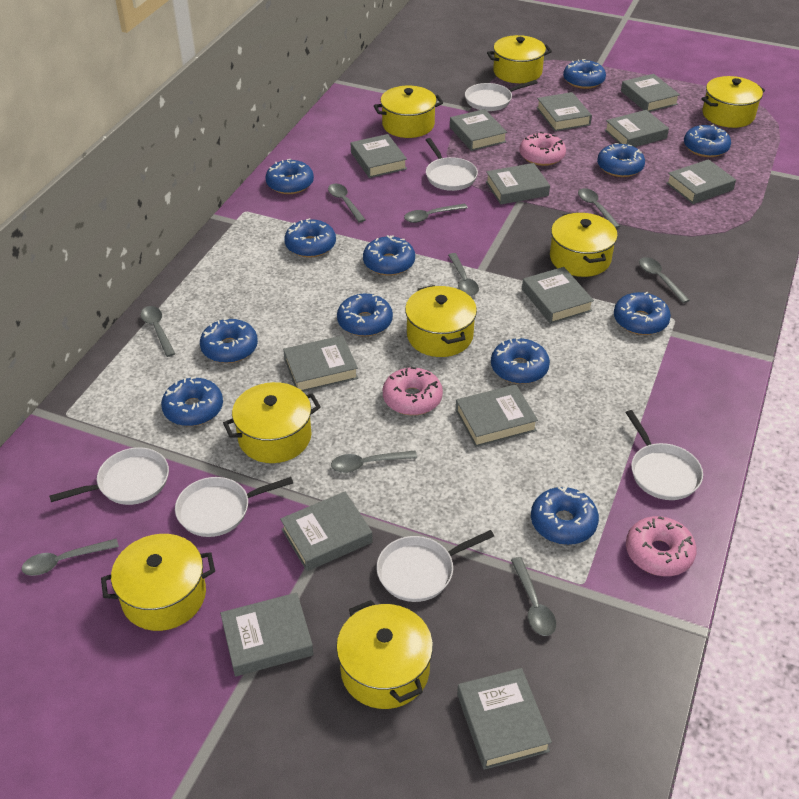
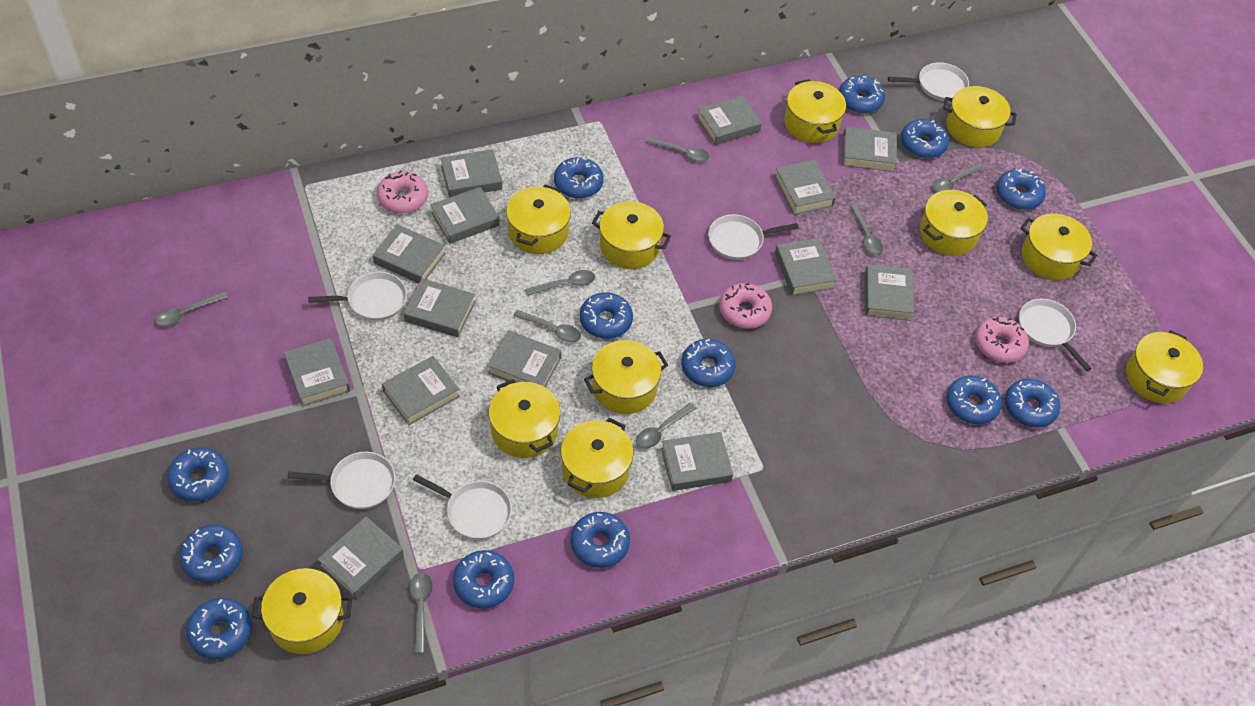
blue donut: 12 -> 13
grey book: 13 -> 14
grey spoon: 9 -> 8
yellow pot: 8 -> 11

